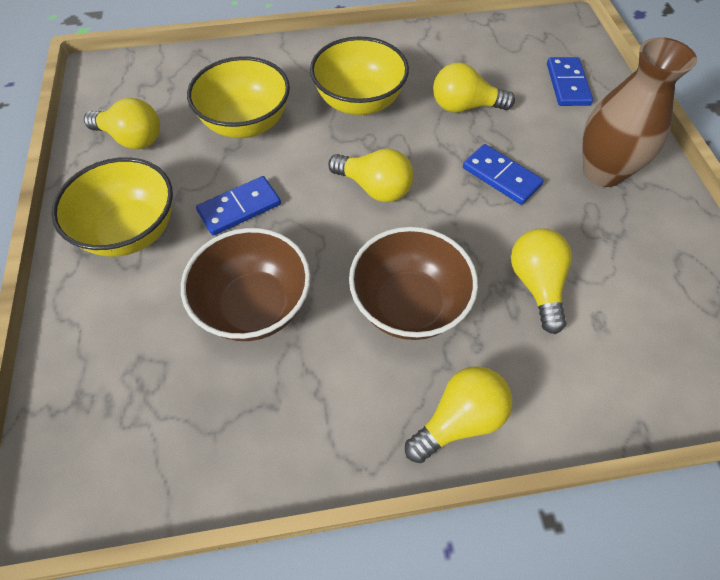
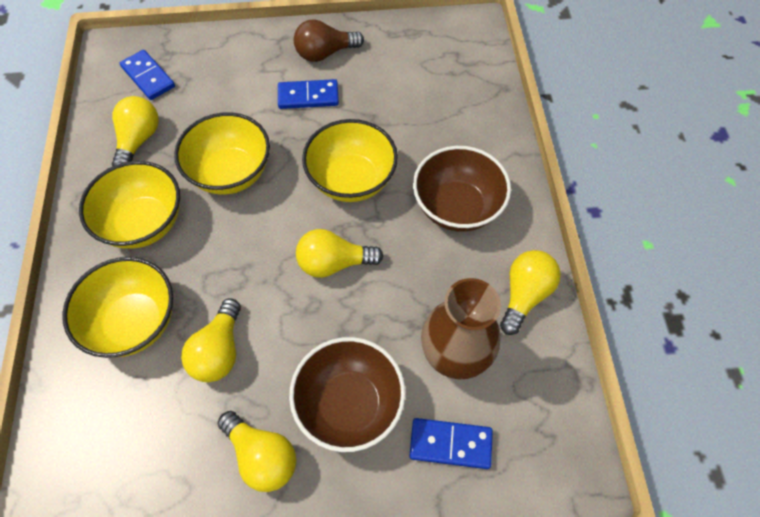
brown light bulb: 0 -> 1
yellow bowl: 3 -> 4

